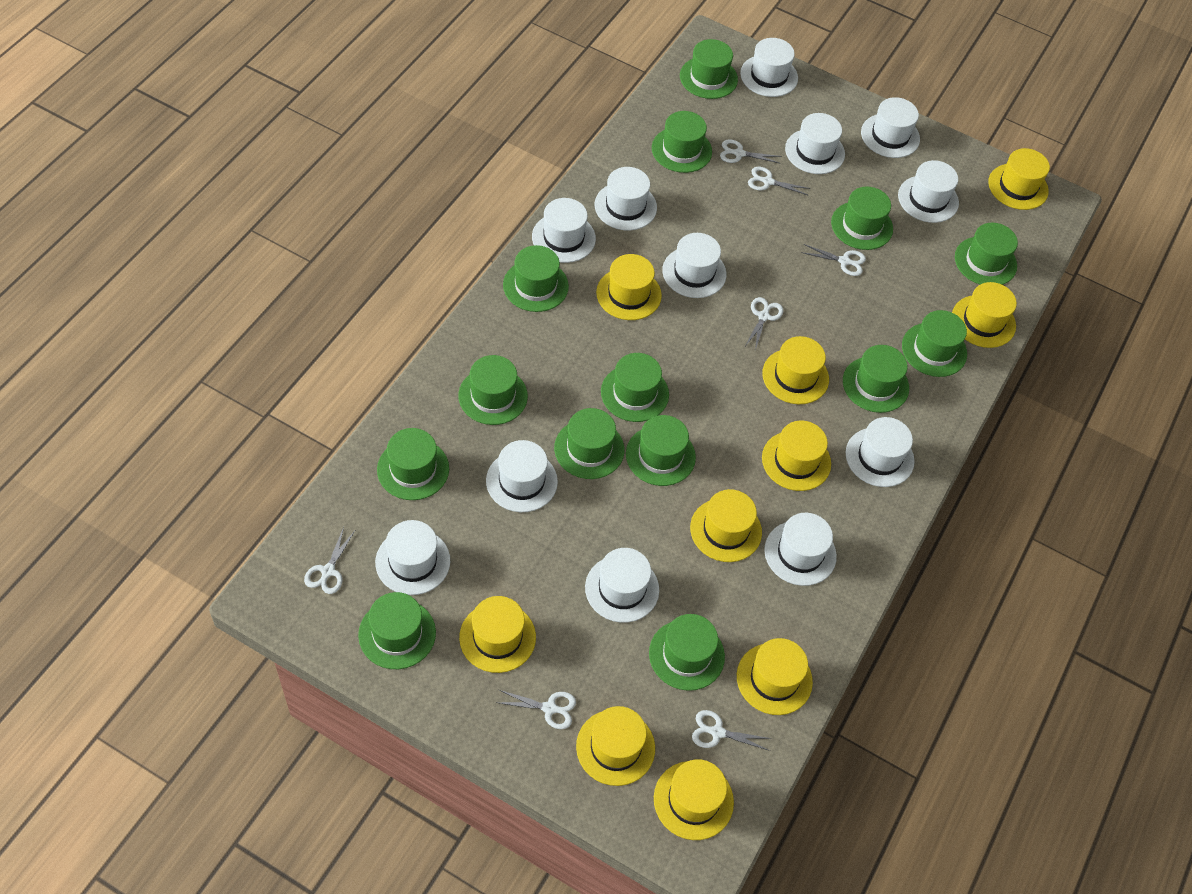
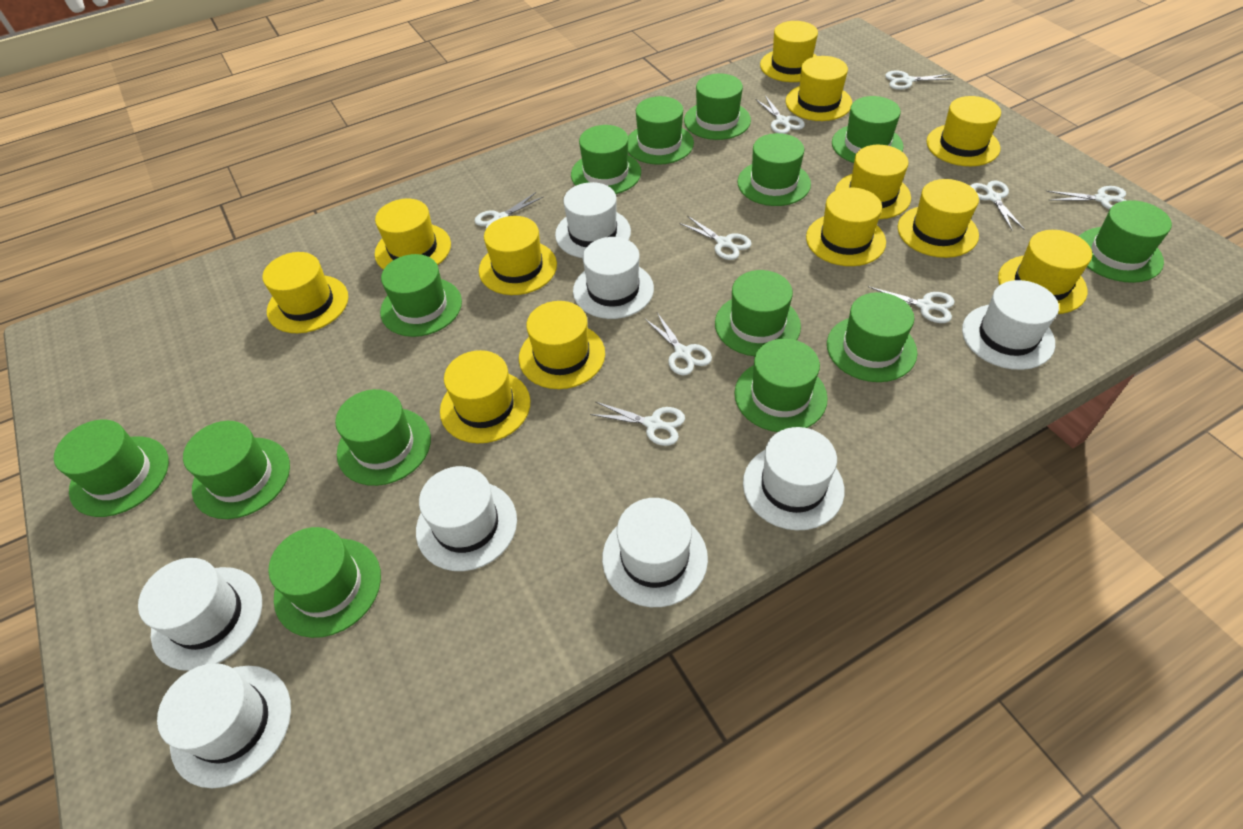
white hat: 12 -> 8
white scissors: 7 -> 9
yellow hat: 10 -> 12

